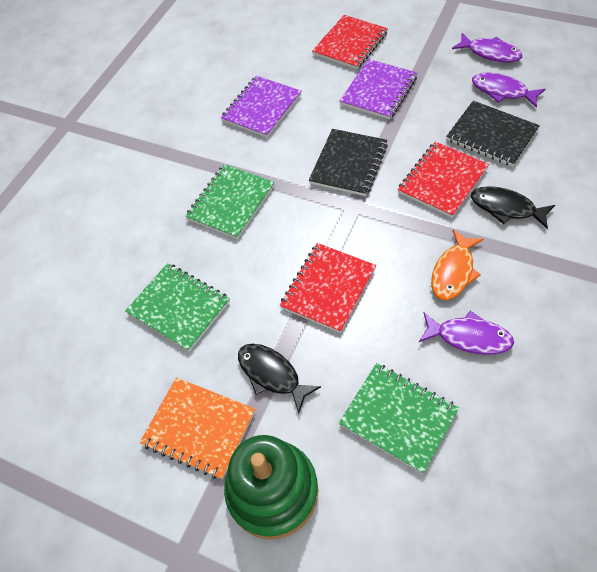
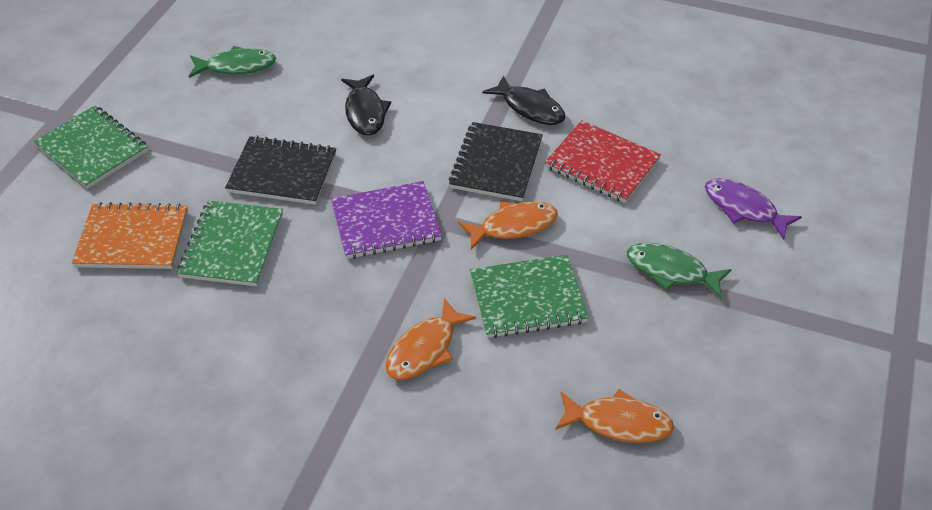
green fish: 0 -> 2
green stacking toy: 1 -> 0
orange fish: 1 -> 3
purple fish: 3 -> 1
purple notebook: 2 -> 1
red notebook: 3 -> 1

